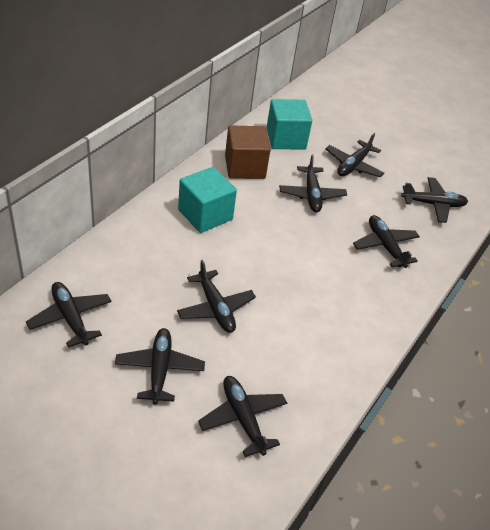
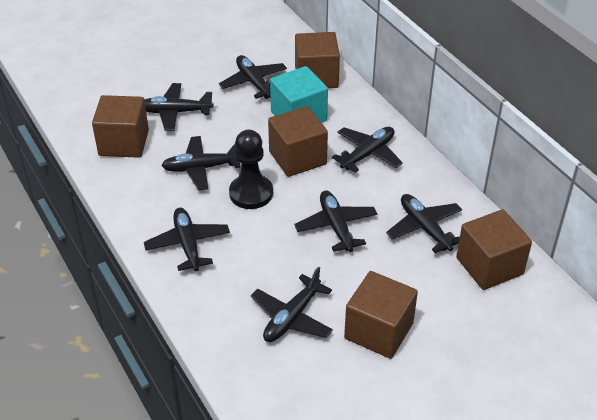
black pawn: 0 -> 1
brown cube: 1 -> 5
turquoise cube: 2 -> 1

